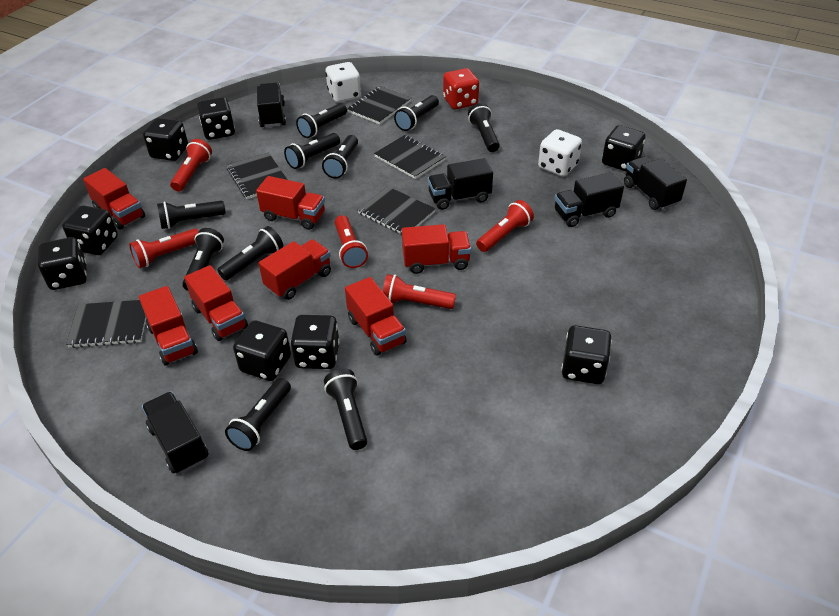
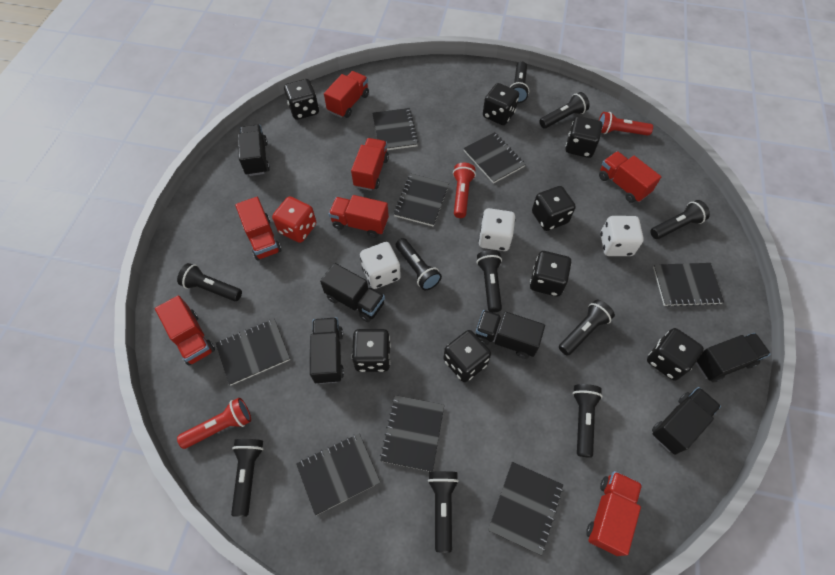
black notebook: 5 -> 8
black truck: 5 -> 6
red flashlight: 5 -> 3
white dice: 2 -> 3

